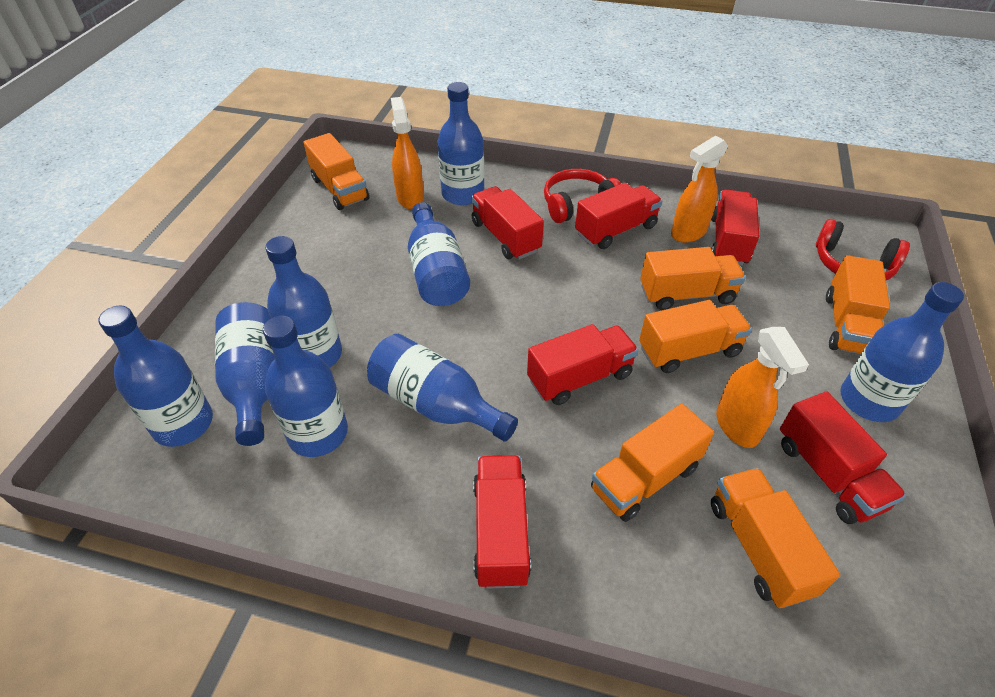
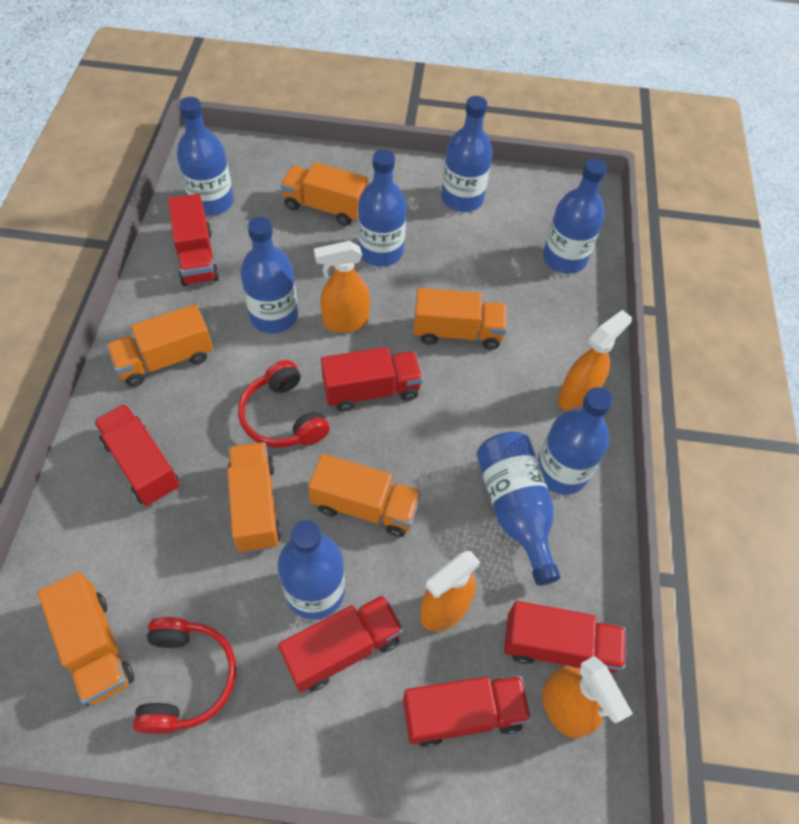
orange spray bottle: 3 -> 4

